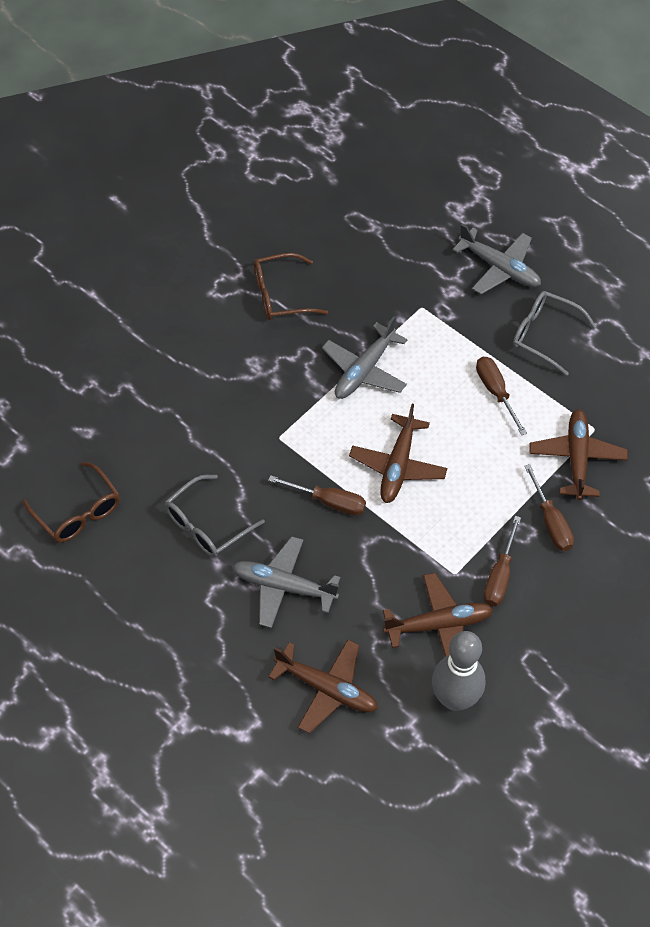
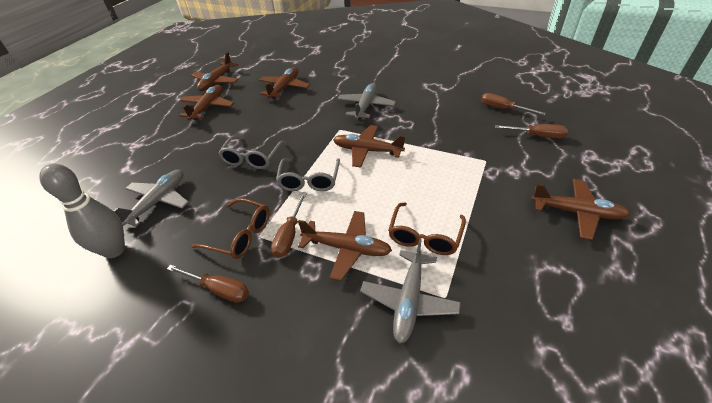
brown plane: 4 -> 6

